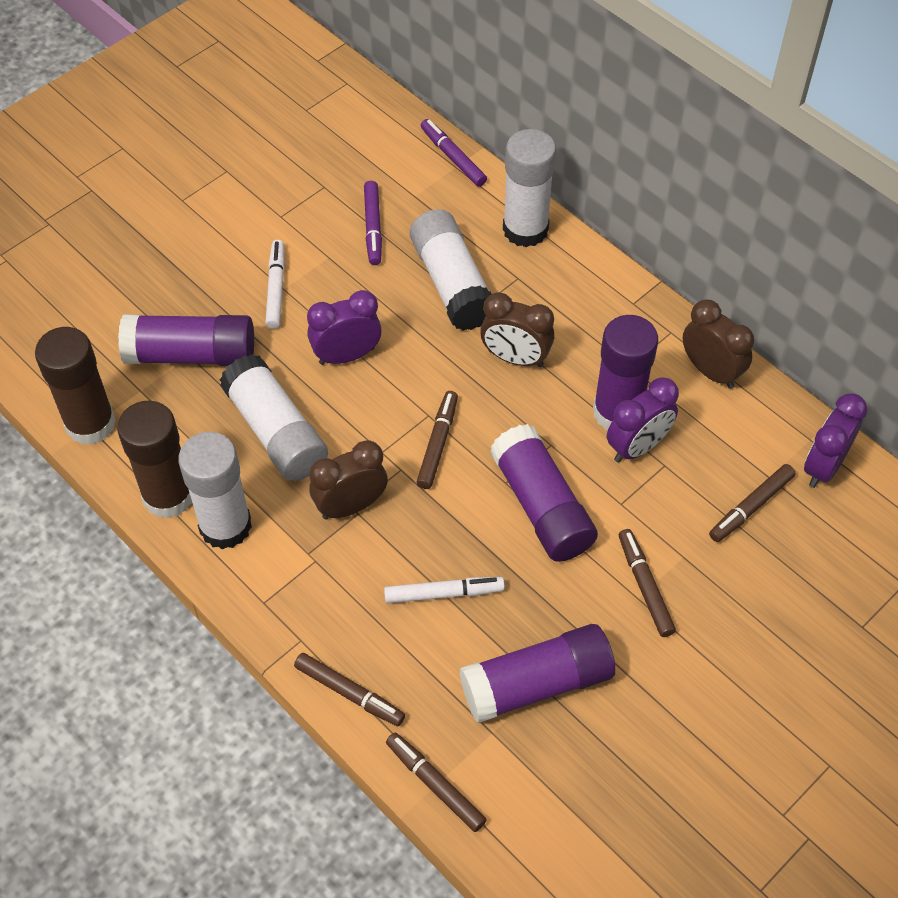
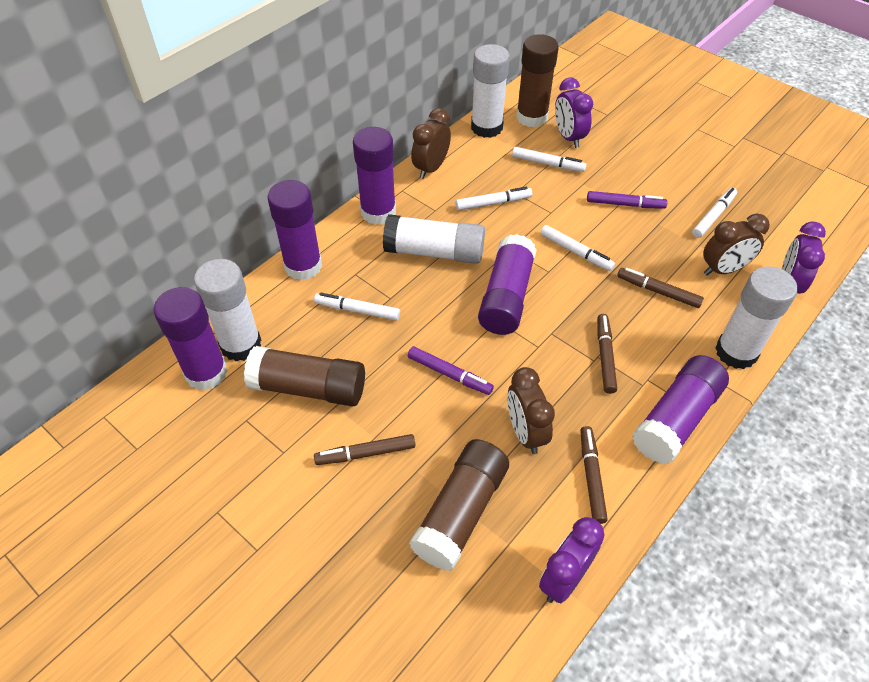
brown glue stick: 2 -> 3
brown marker: 5 -> 4
purple glue stick: 4 -> 5
white marker: 2 -> 5

